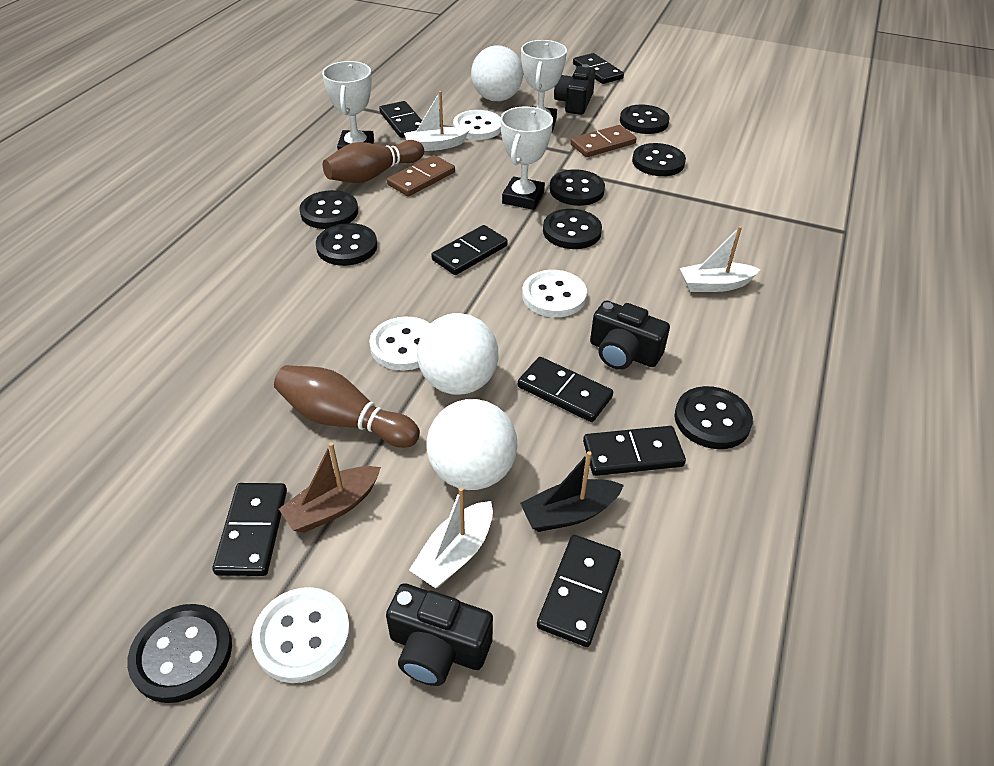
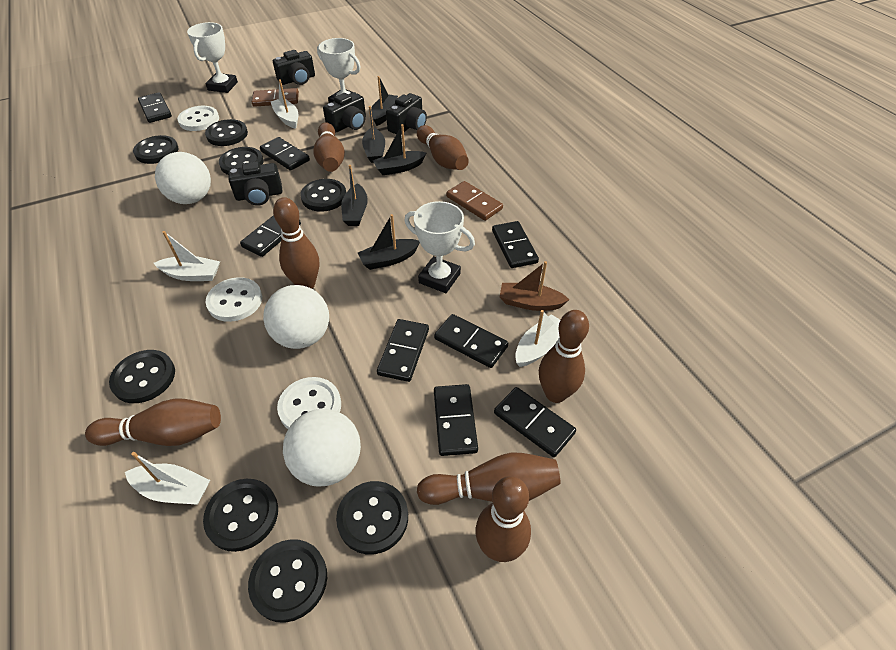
black boat: 1 -> 5
black camera: 3 -> 4
black domino: 7 -> 8
brown bowling pin: 2 -> 7
white boat: 3 -> 4
white button: 4 -> 3

